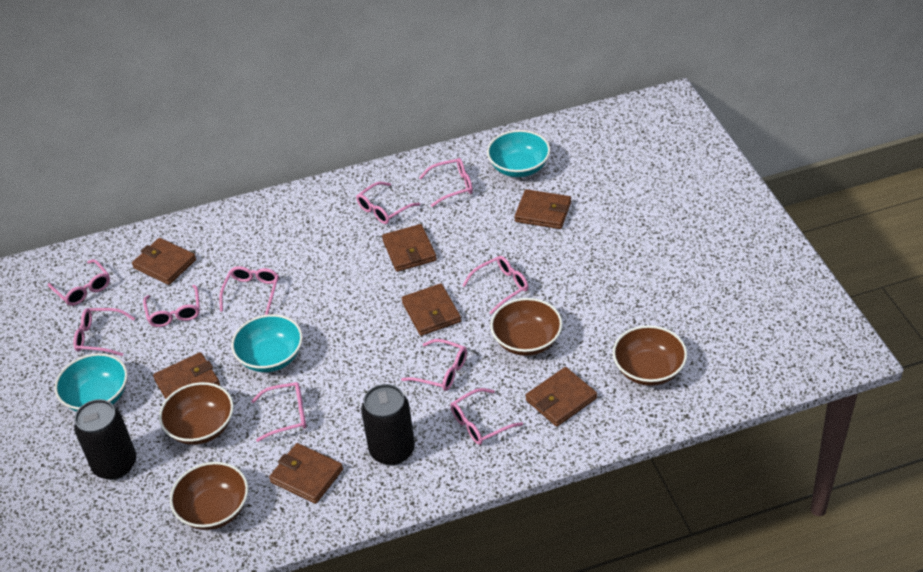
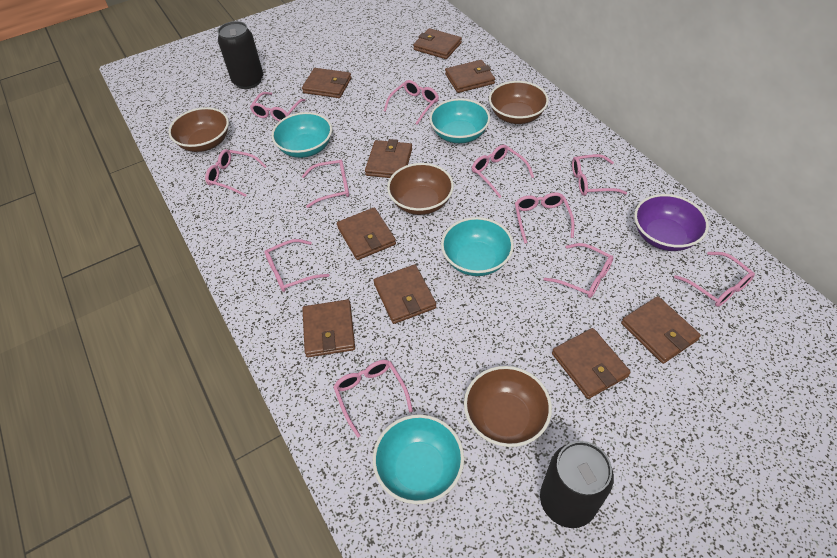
brown wallet: 7 -> 9
pink glasses: 10 -> 11
purple bowl: 0 -> 1
turquoise bowl: 3 -> 4

